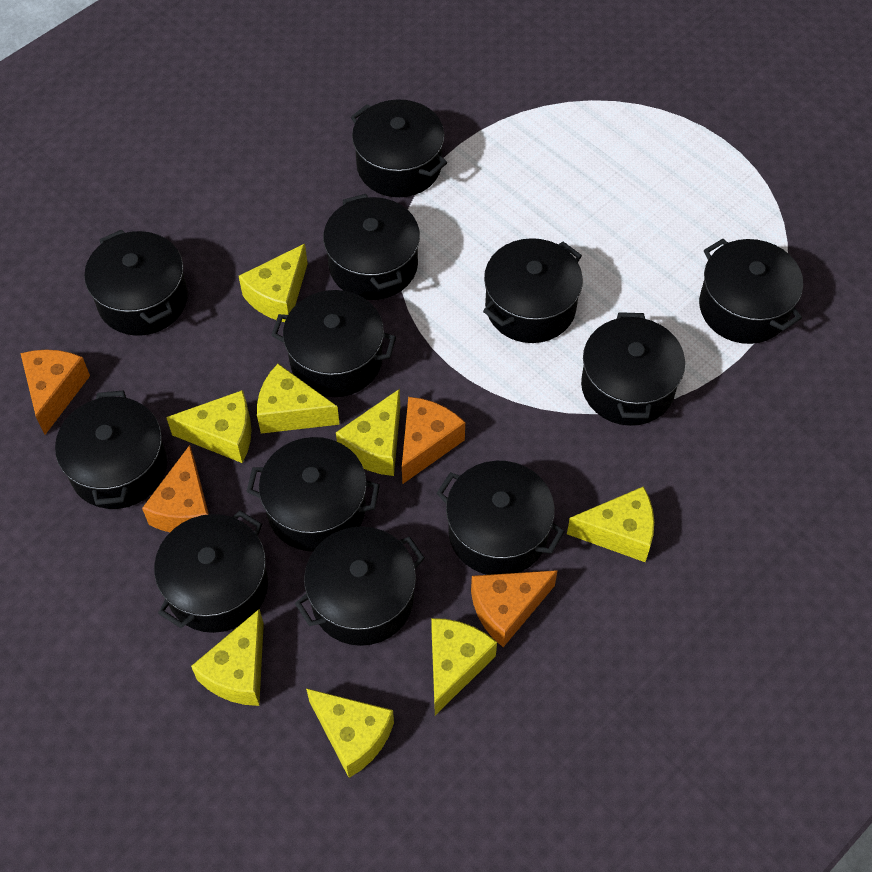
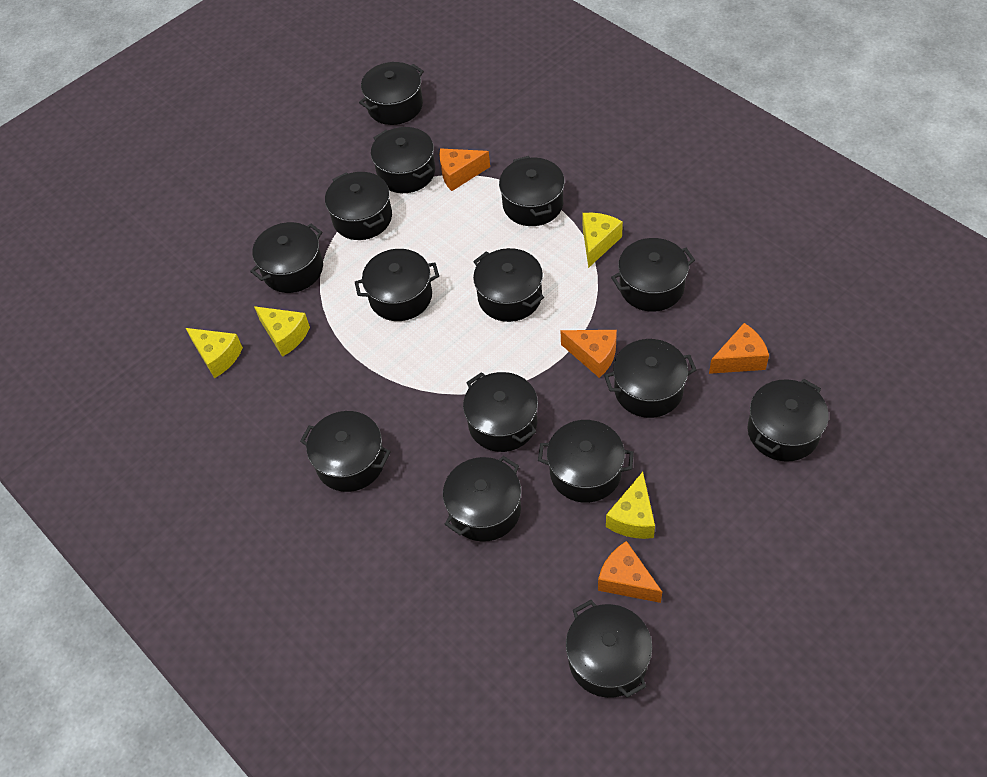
black pot: 12 -> 15
yellow cheese: 8 -> 4

